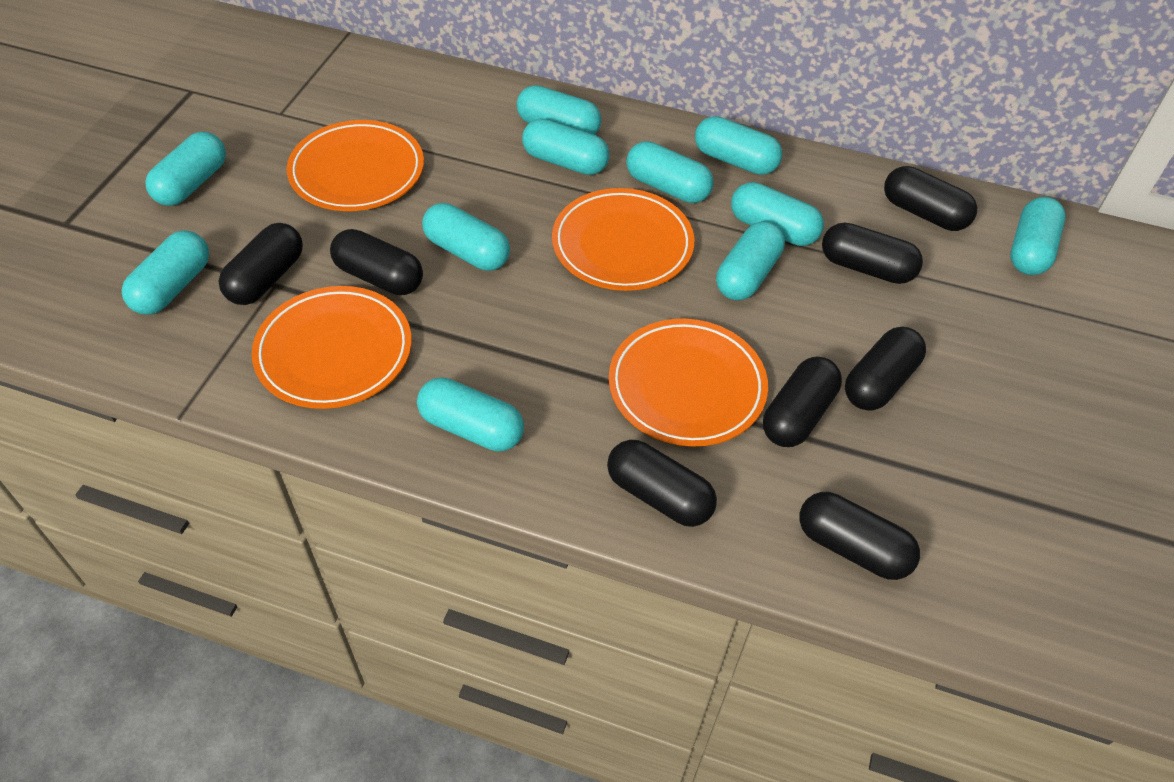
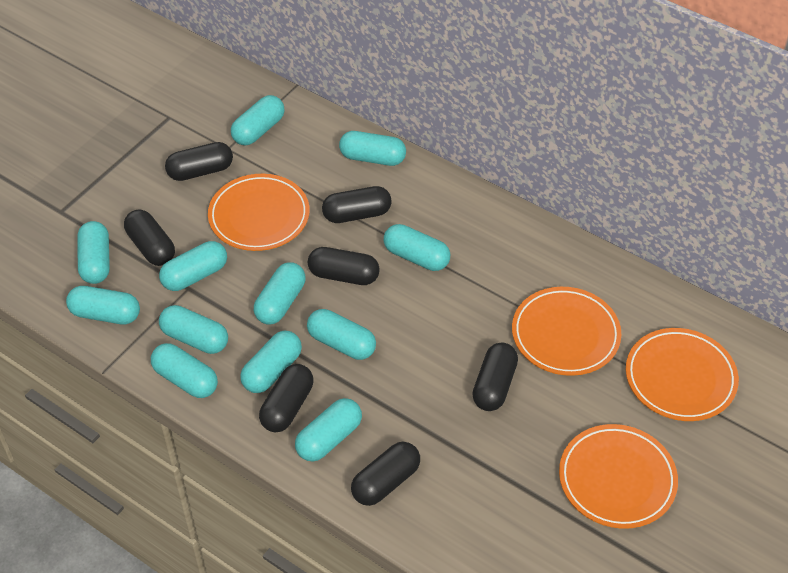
black capsule: 8 -> 7
turquoise capsule: 11 -> 12

